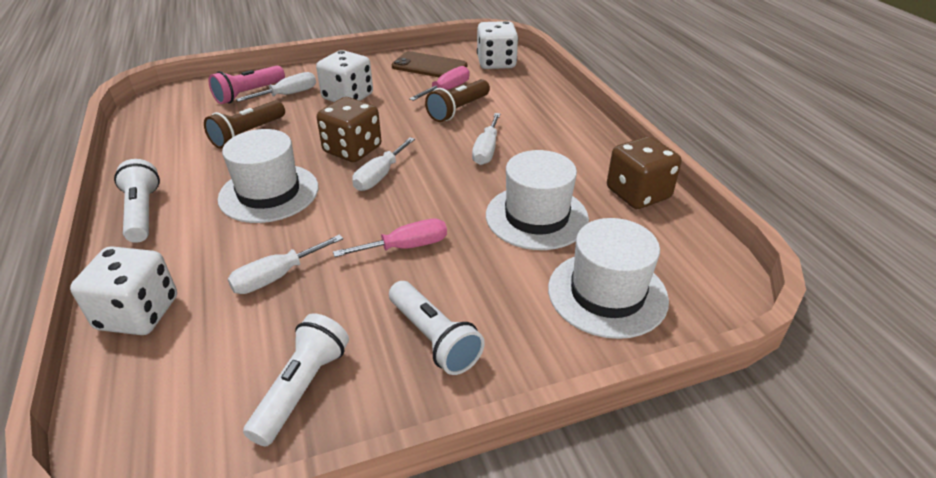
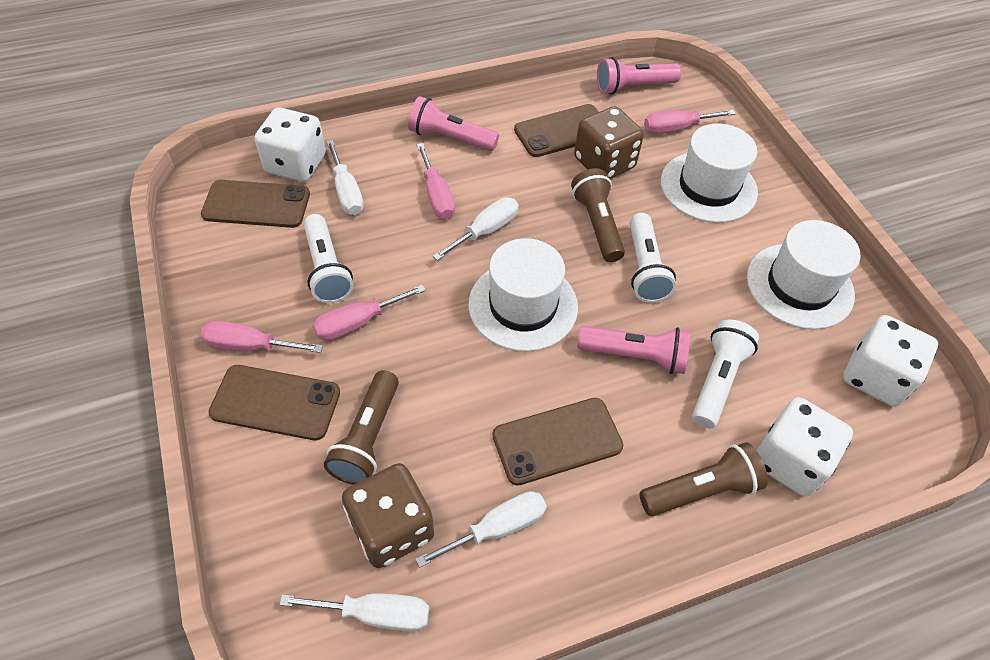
brown flashlight: 2 -> 3
brown phone: 1 -> 4
pink flashlight: 1 -> 3
pink screwdriver: 2 -> 4

